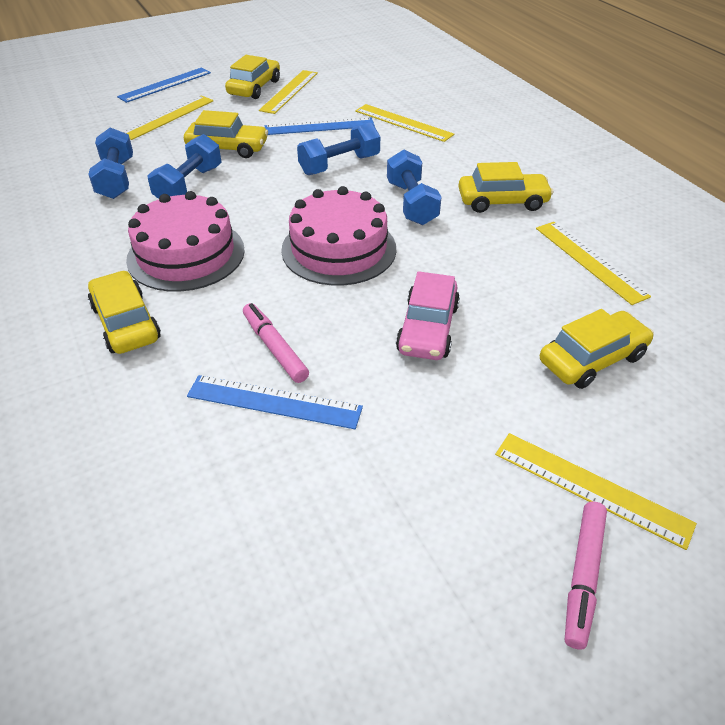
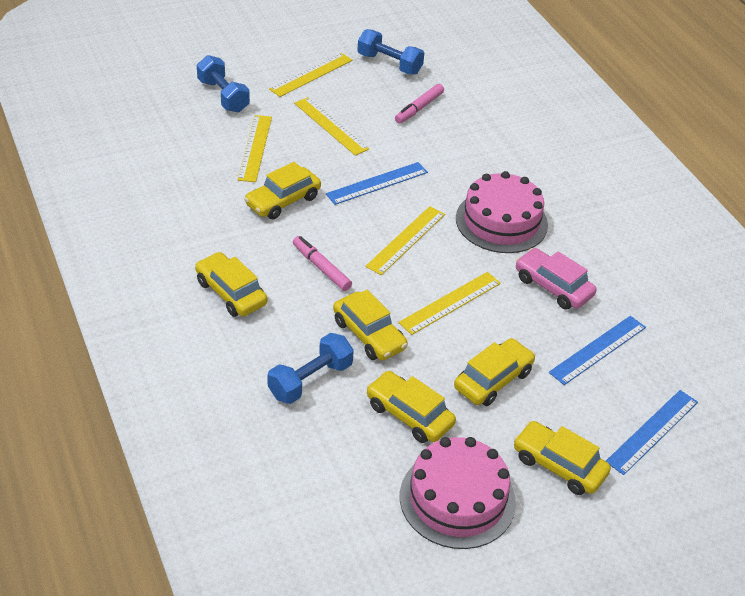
blue dumbbell: 4 -> 3
yellow car: 5 -> 6

